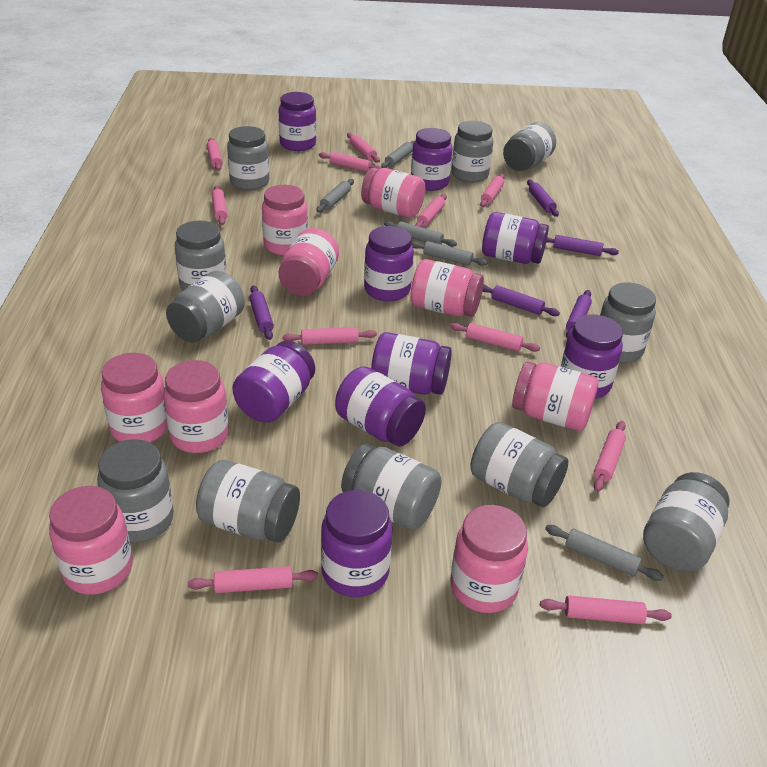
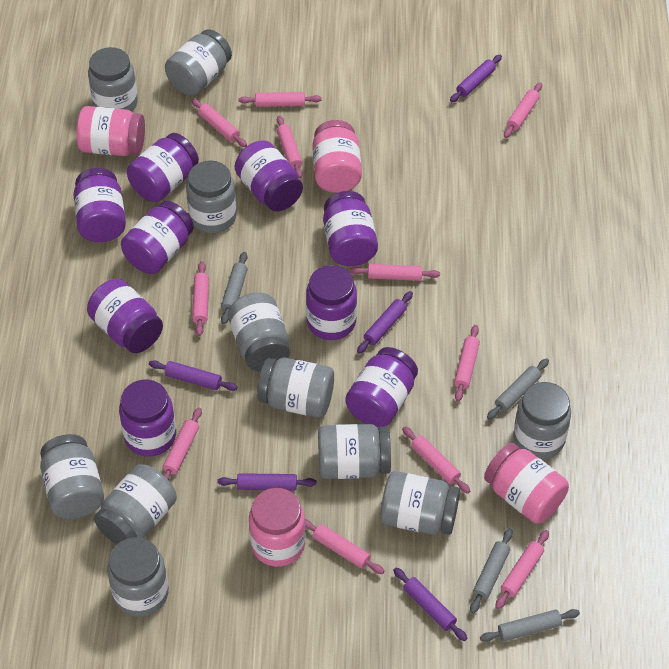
grey rolling pin: 5 -> 4
pink jar: 9 -> 4

